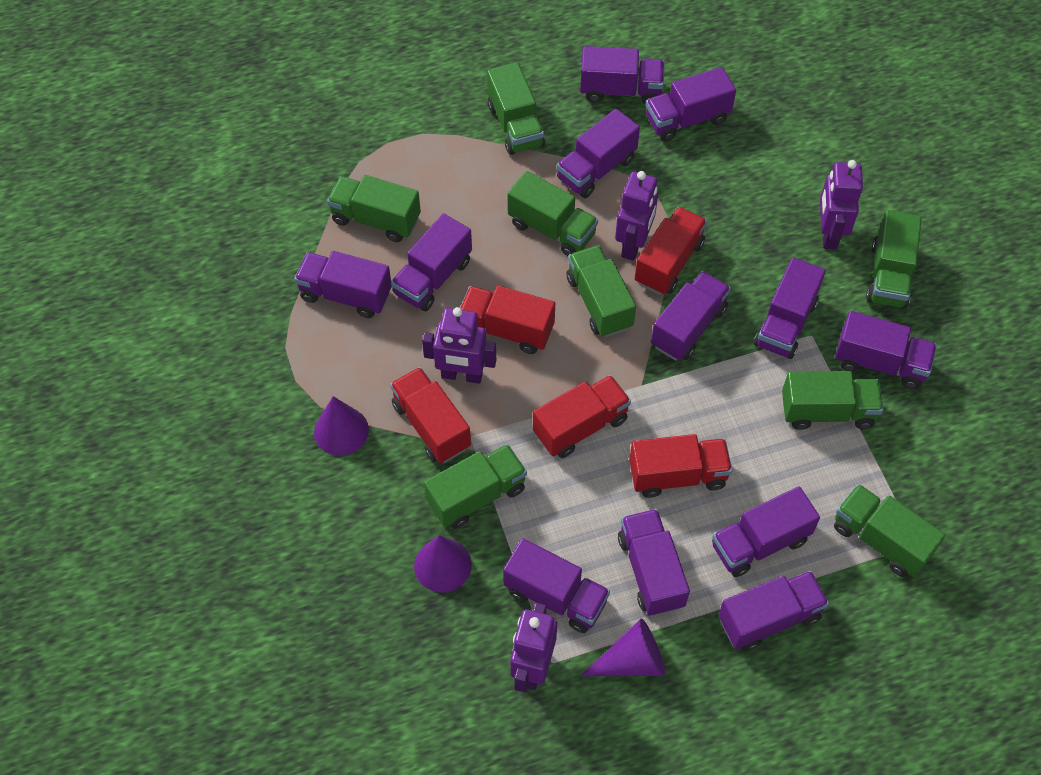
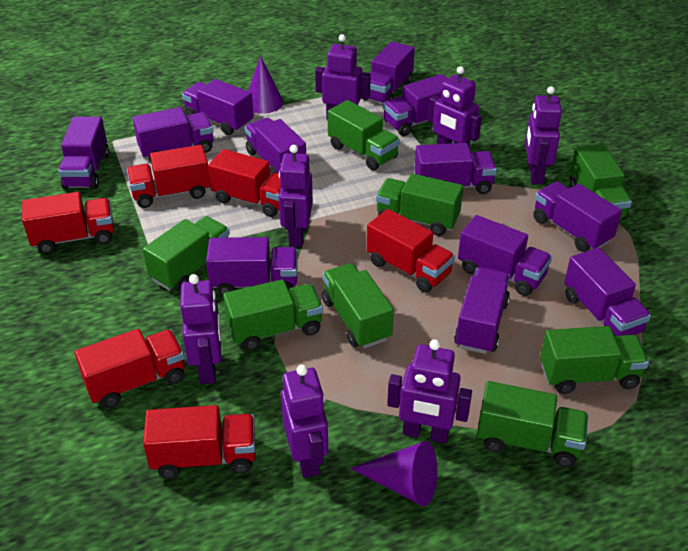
purple cone: 3 -> 2
purple robot: 4 -> 7
red truck: 5 -> 6

